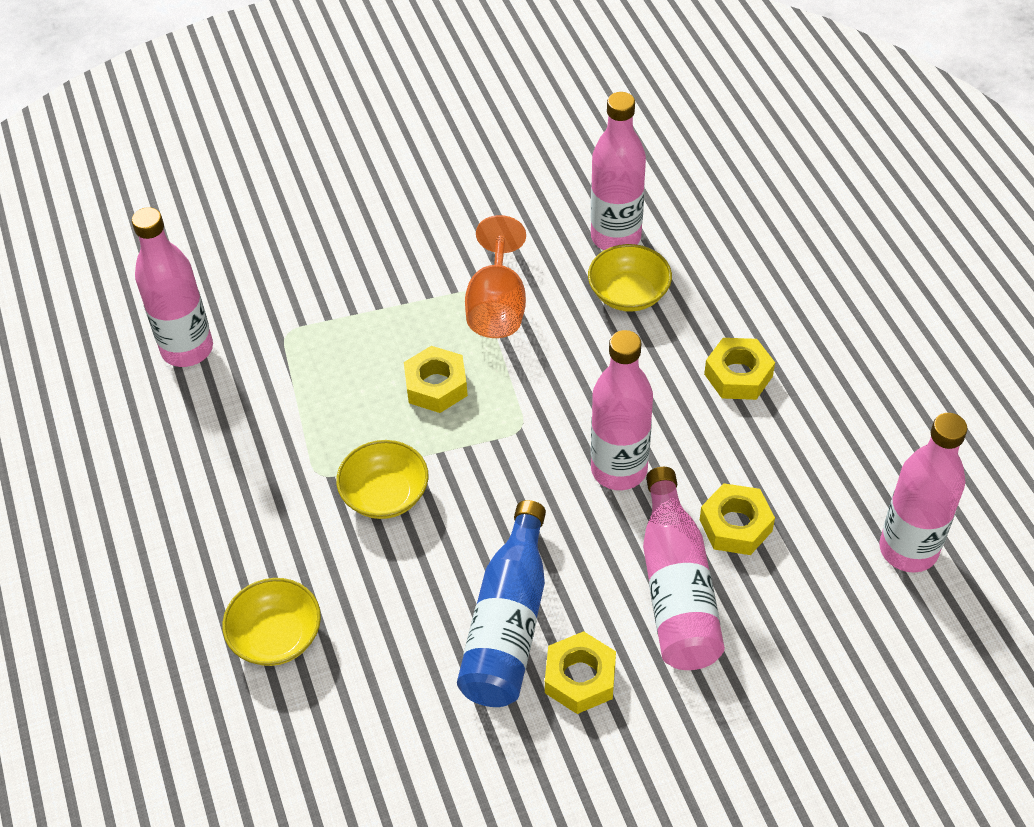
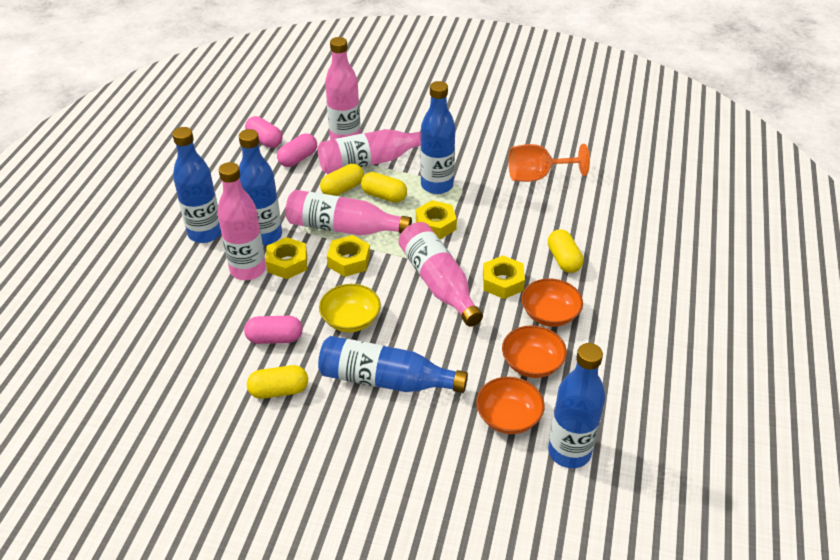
blue bottle: 1 -> 5
orange bowl: 0 -> 3
pink capsule: 0 -> 3
yellow bowl: 3 -> 1
yellow capsule: 0 -> 4

